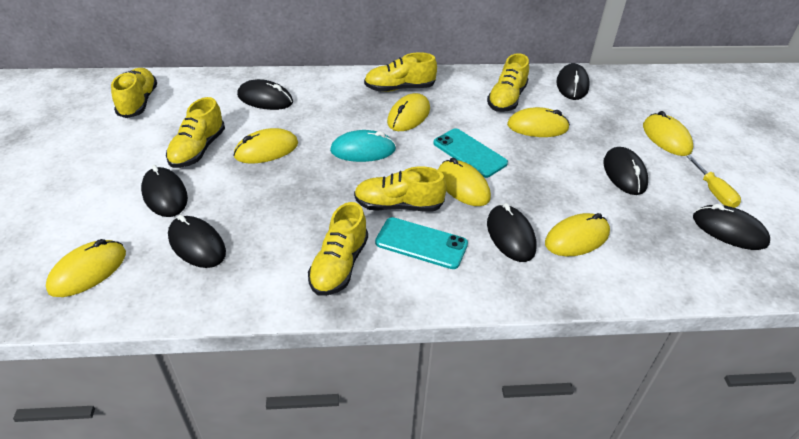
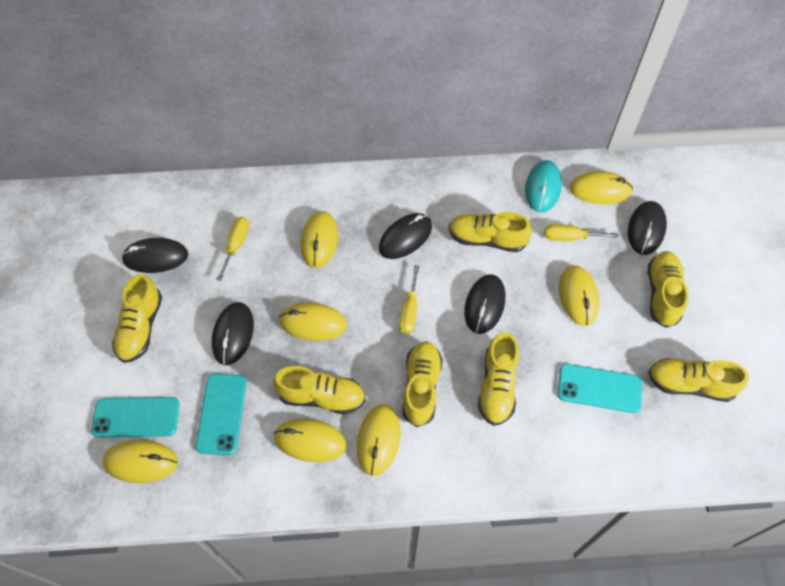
black mouse: 7 -> 5
turquoise phone: 2 -> 3
yellow screwdriver: 1 -> 3
yellow shoe: 6 -> 7

